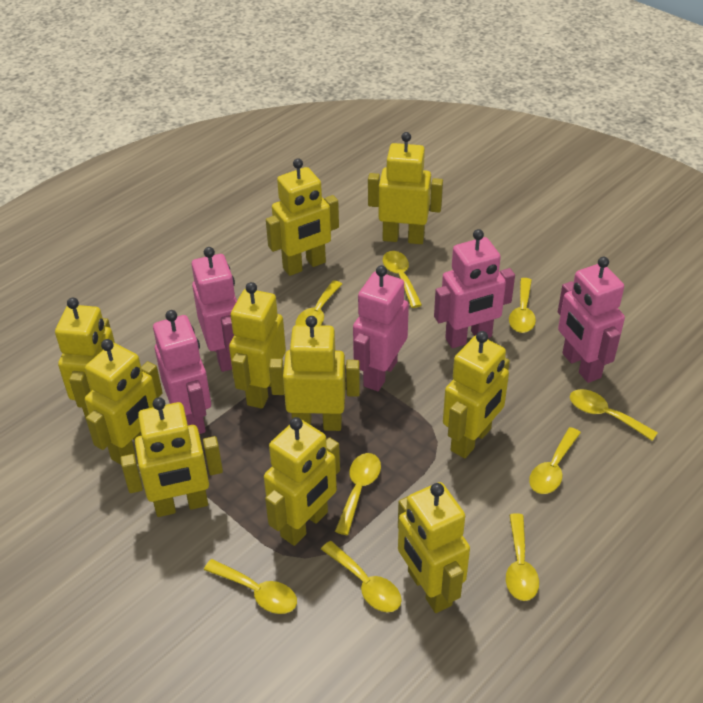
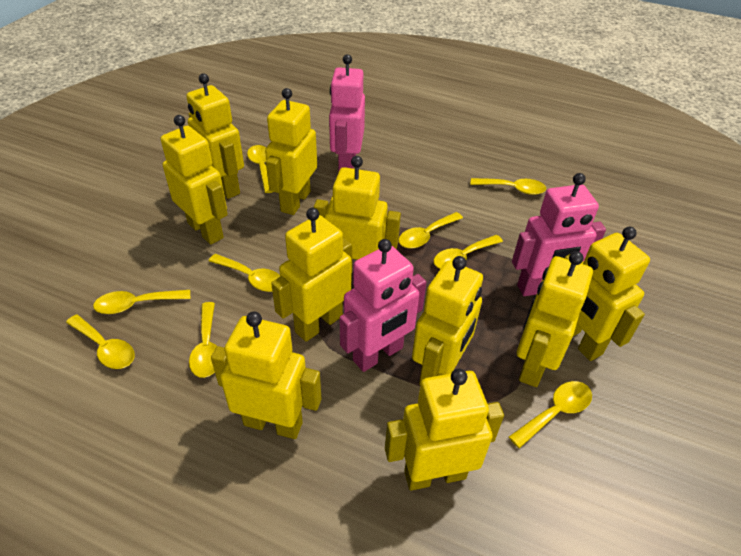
pink robot: 5 -> 3

